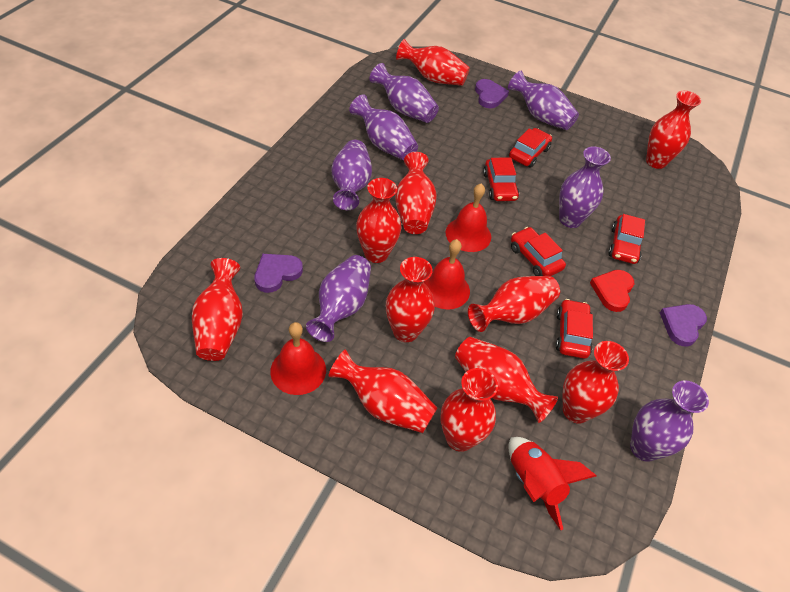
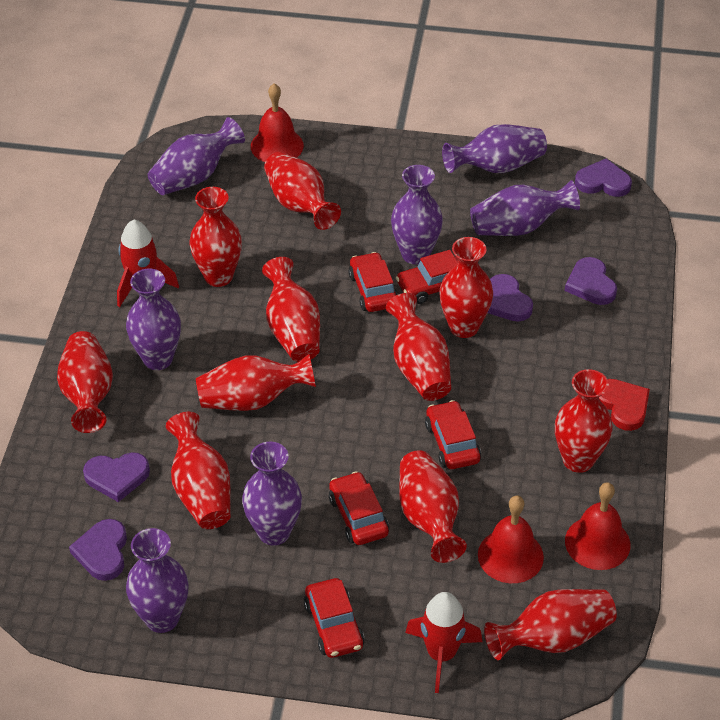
purple heart: 3 -> 5
red rocket: 1 -> 2

